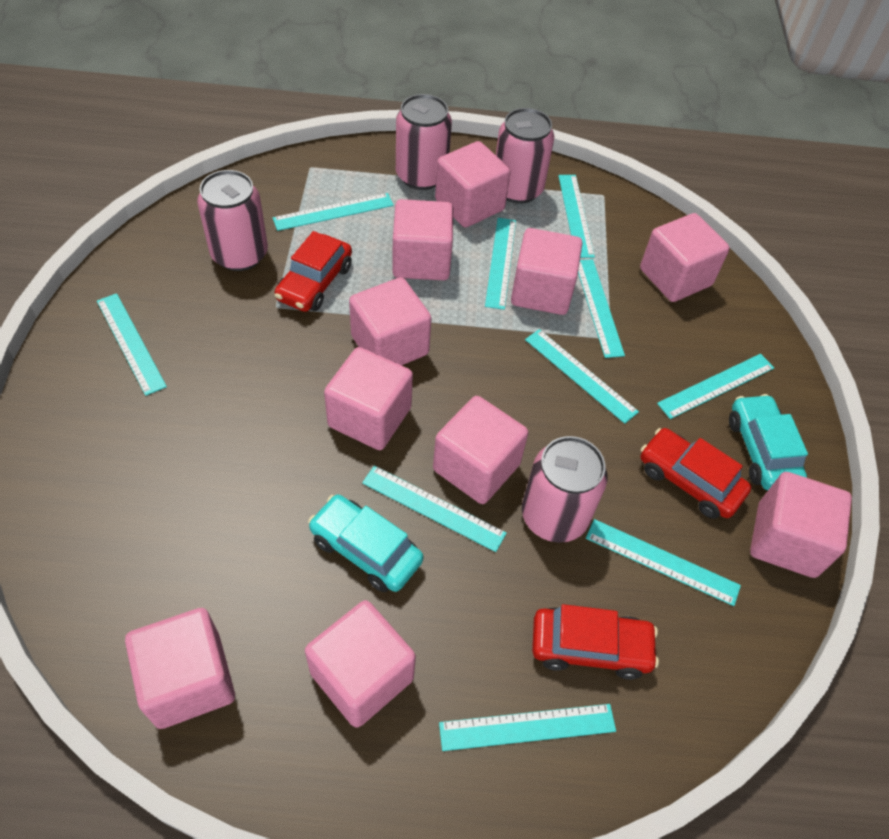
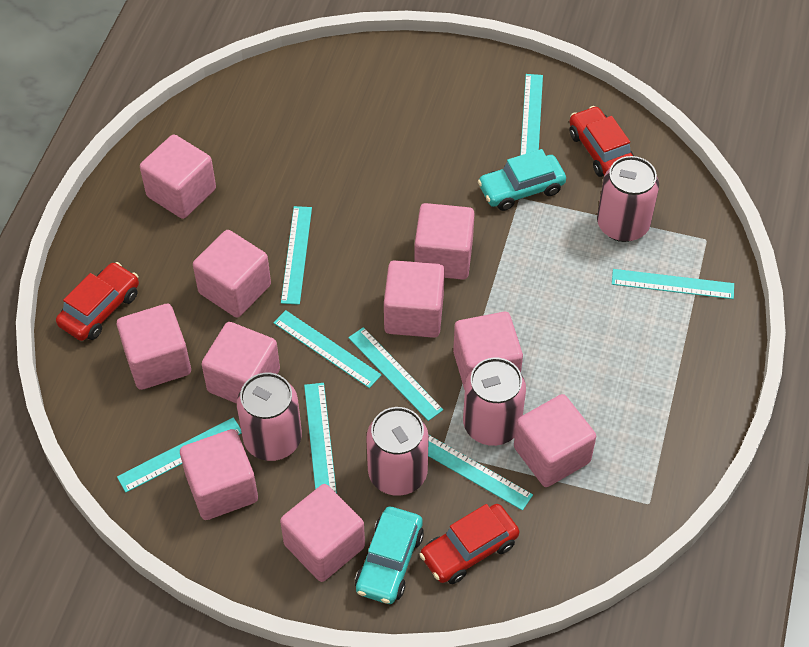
turquoise ruler: 10 -> 8

